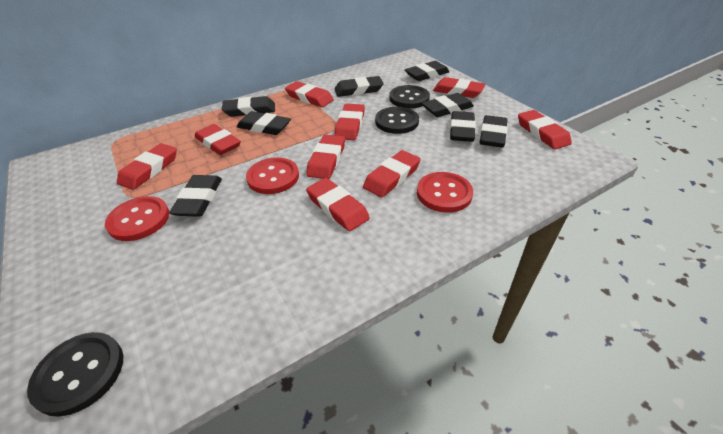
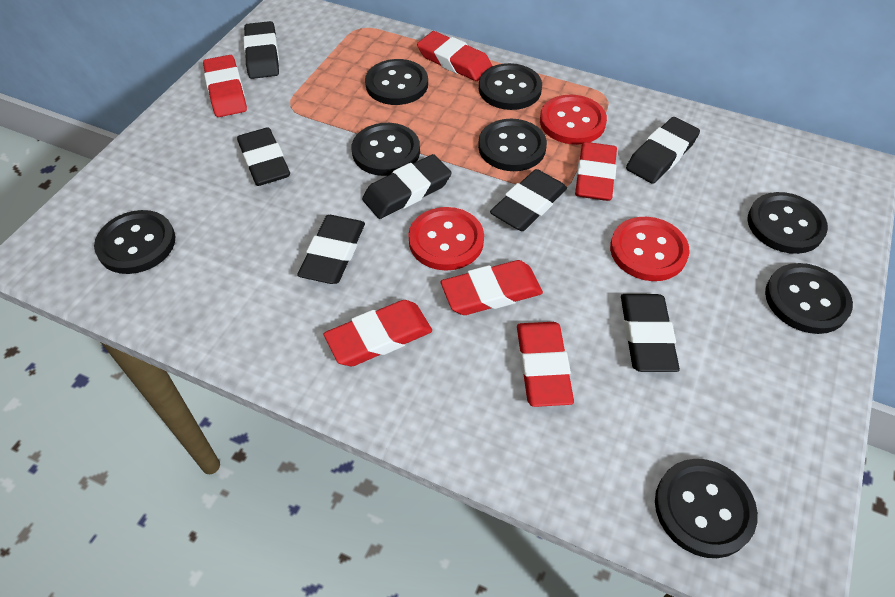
black button: 3 -> 8
black eraser: 8 -> 7
red eraser: 9 -> 6

